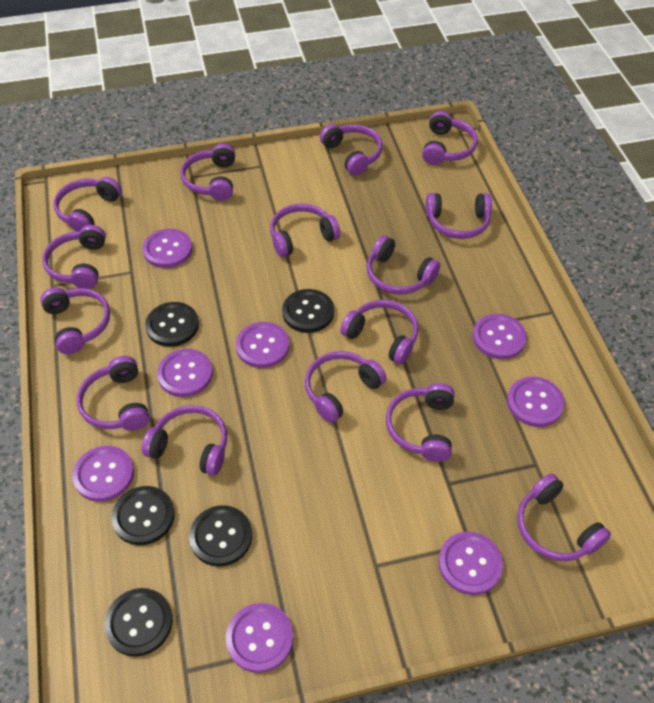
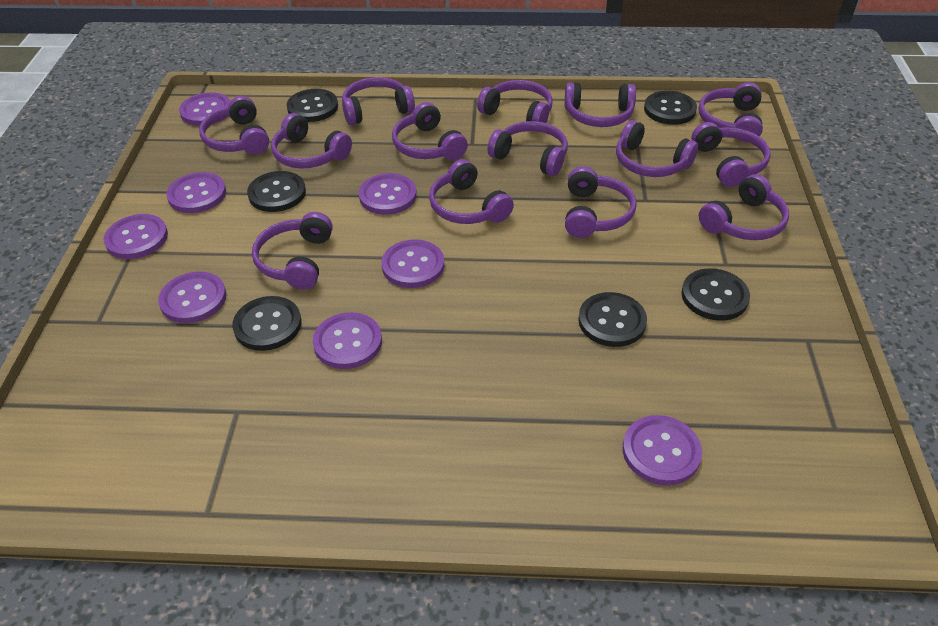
black button: 5 -> 6
purple headphones: 15 -> 14

